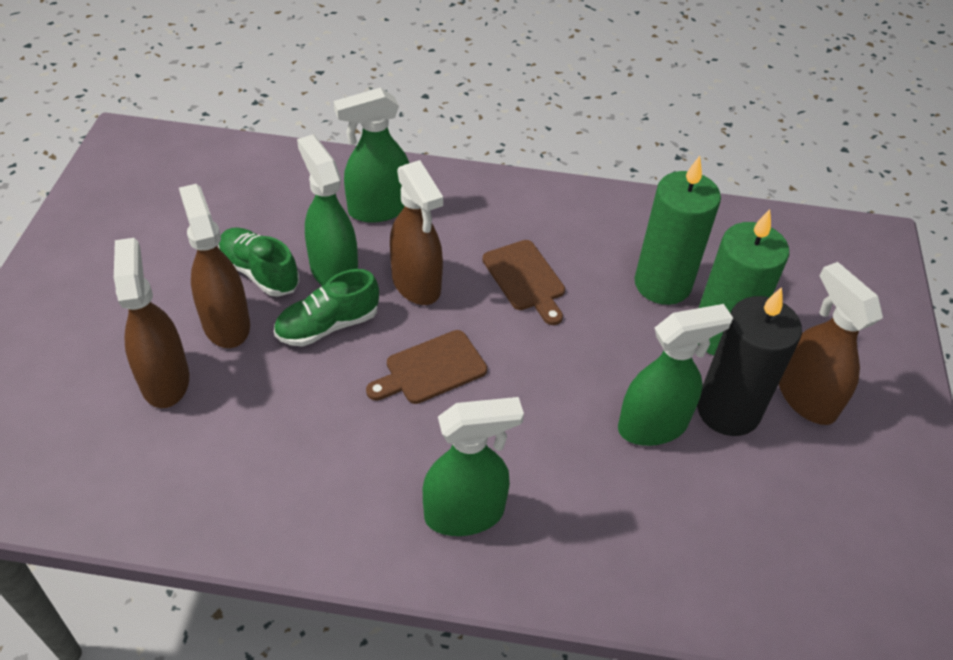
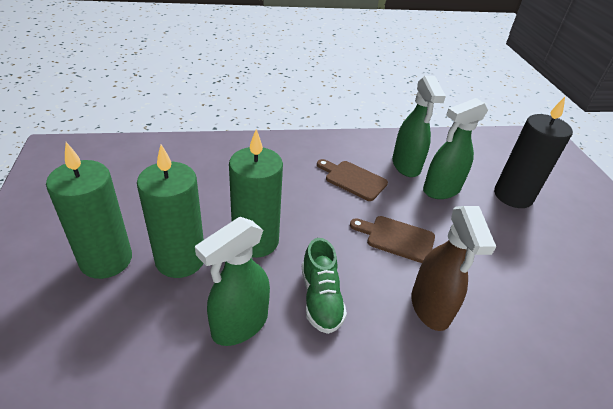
brown spray bottle: 4 -> 1
green candle: 2 -> 3
green shoe: 2 -> 1
green spray bottle: 4 -> 3

